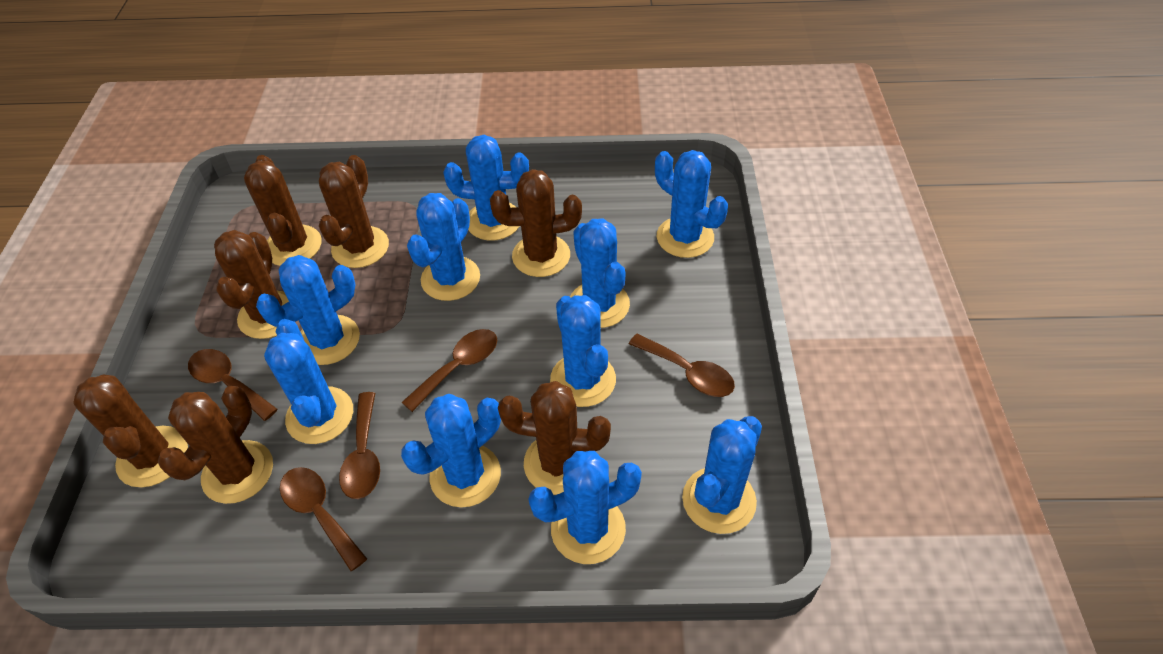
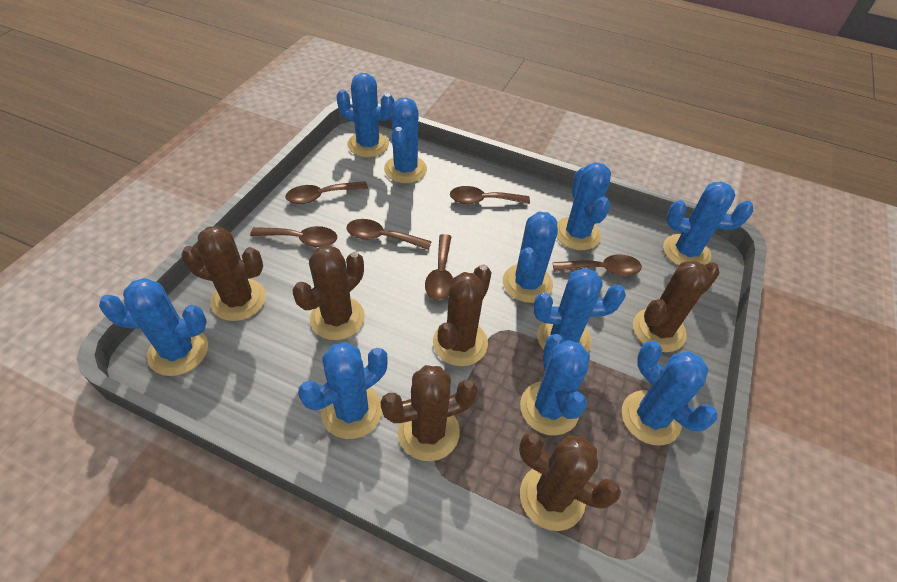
brown cactus: 7 -> 6
brown spoon: 5 -> 6

